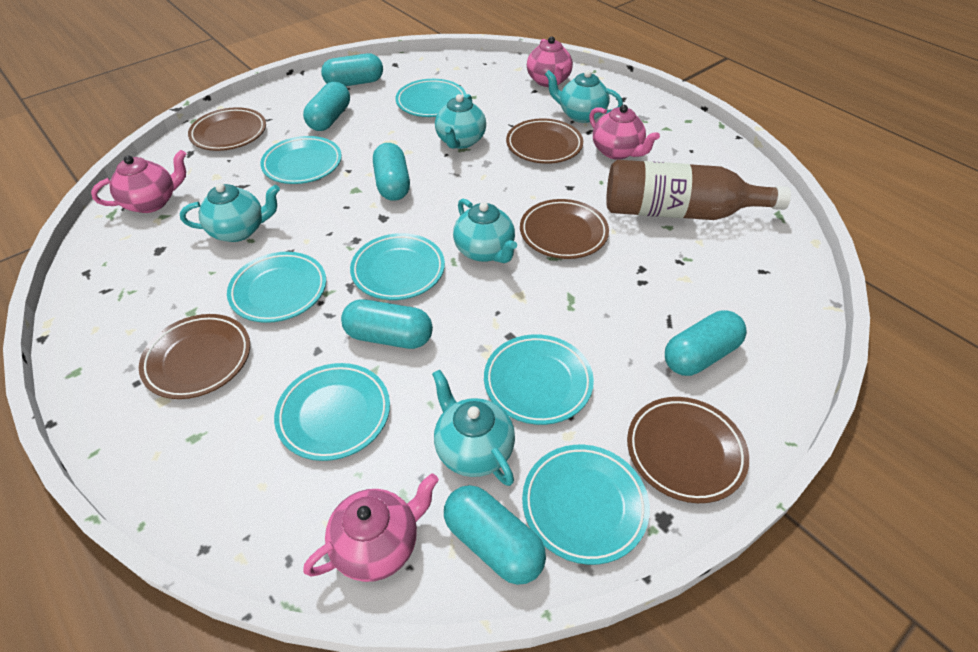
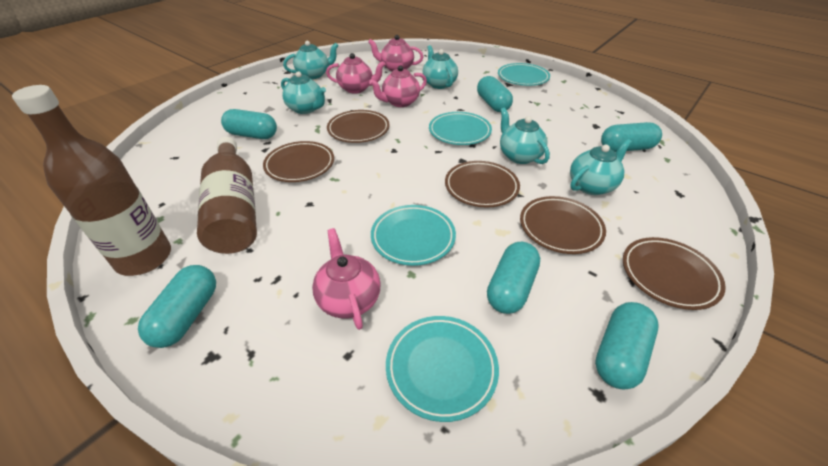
brown bottle: 1 -> 2
turquoise plate: 7 -> 4

